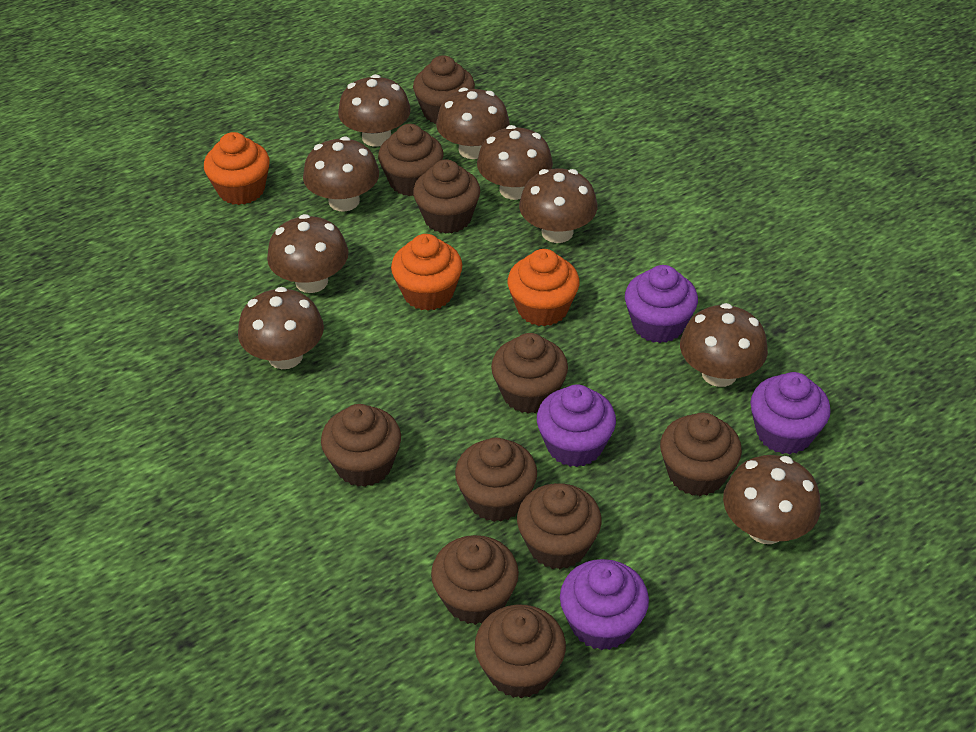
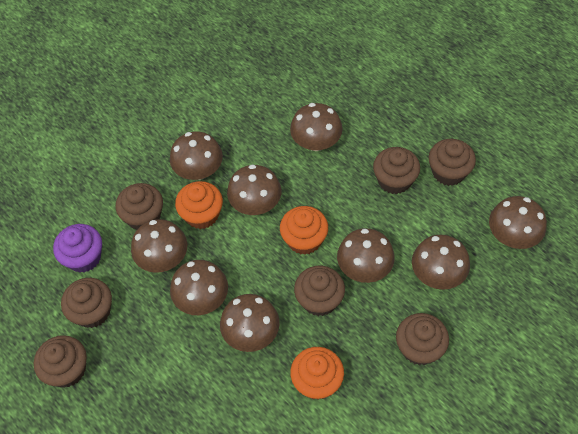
brown cupcake: 10 -> 7
purple cupcake: 4 -> 1

